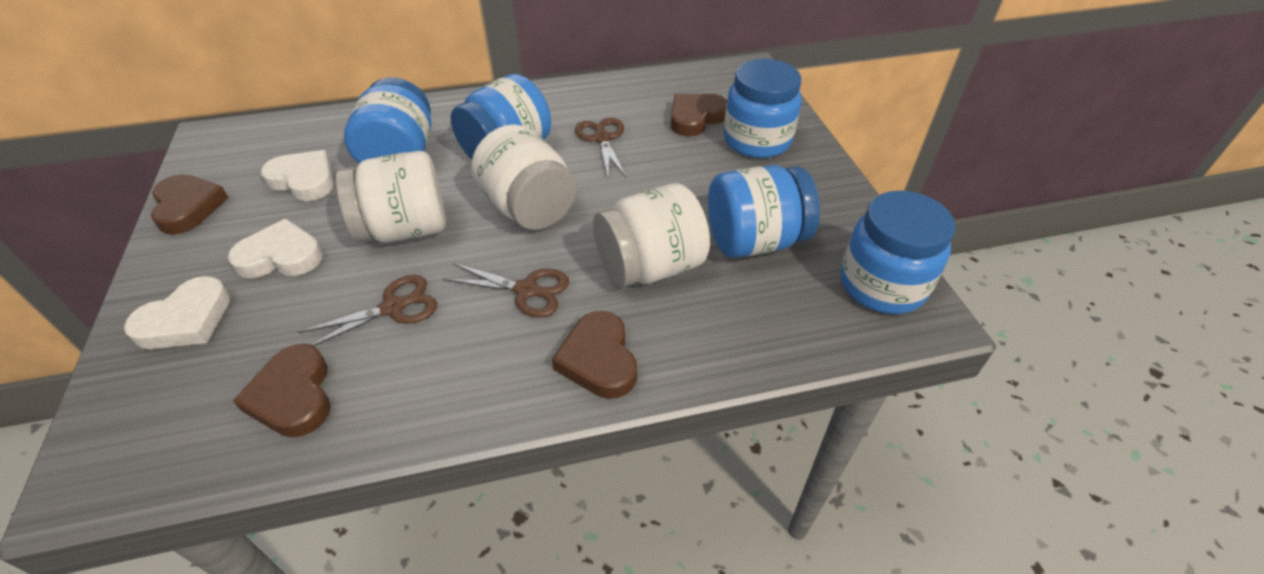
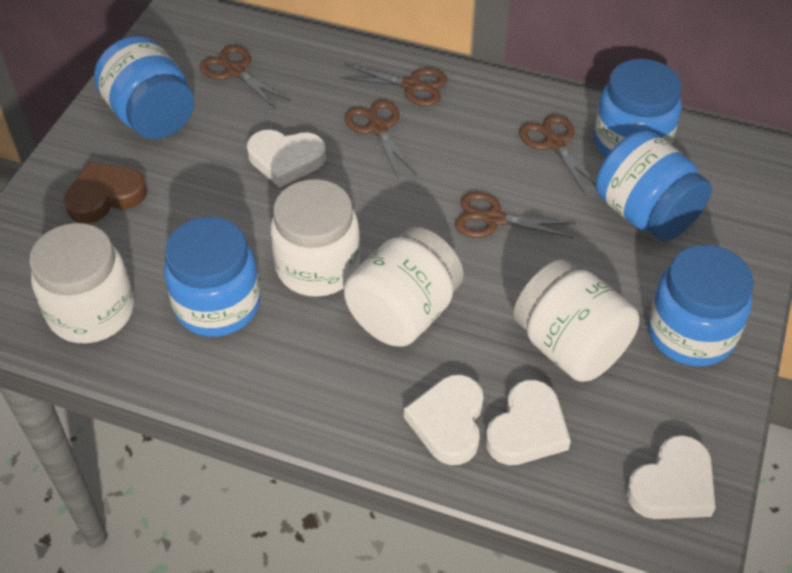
brown heart: 4 -> 1
brown scissors: 3 -> 5
white heart: 3 -> 4
white jar: 3 -> 4

